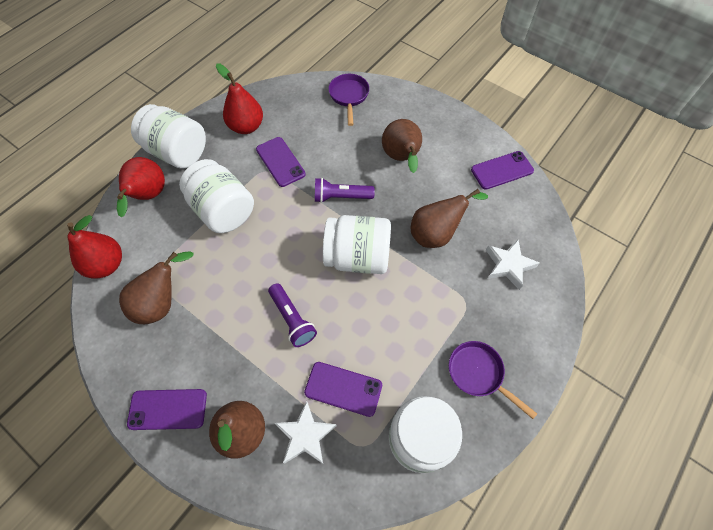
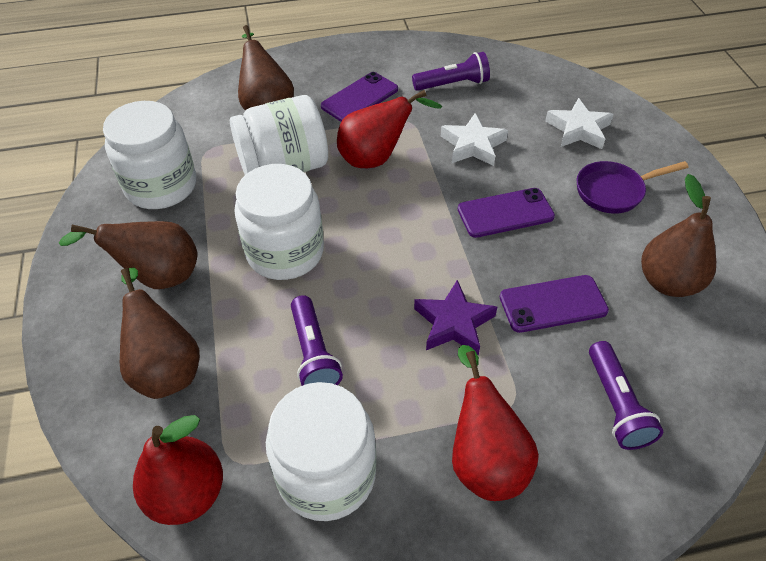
purple flashlight: 2 -> 3
purple pan: 2 -> 1
purple phone: 4 -> 3
purple star: 0 -> 1

